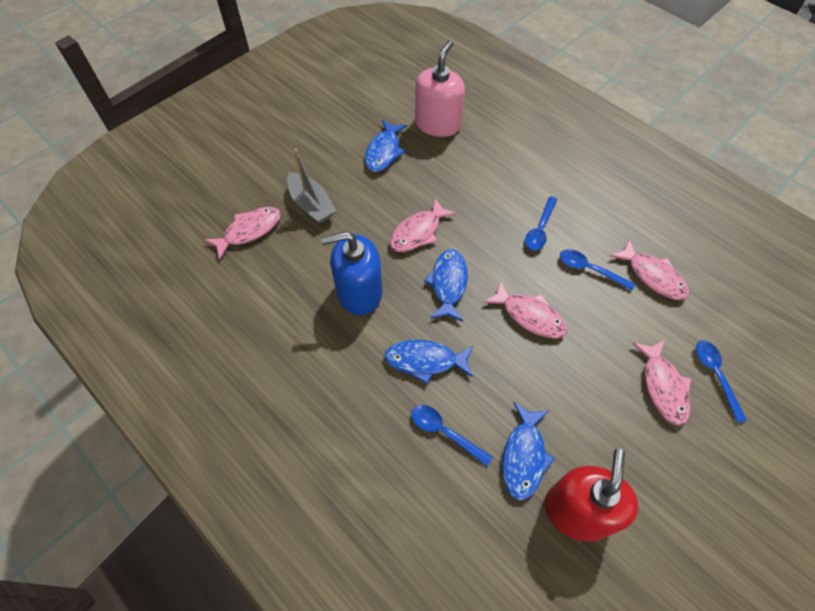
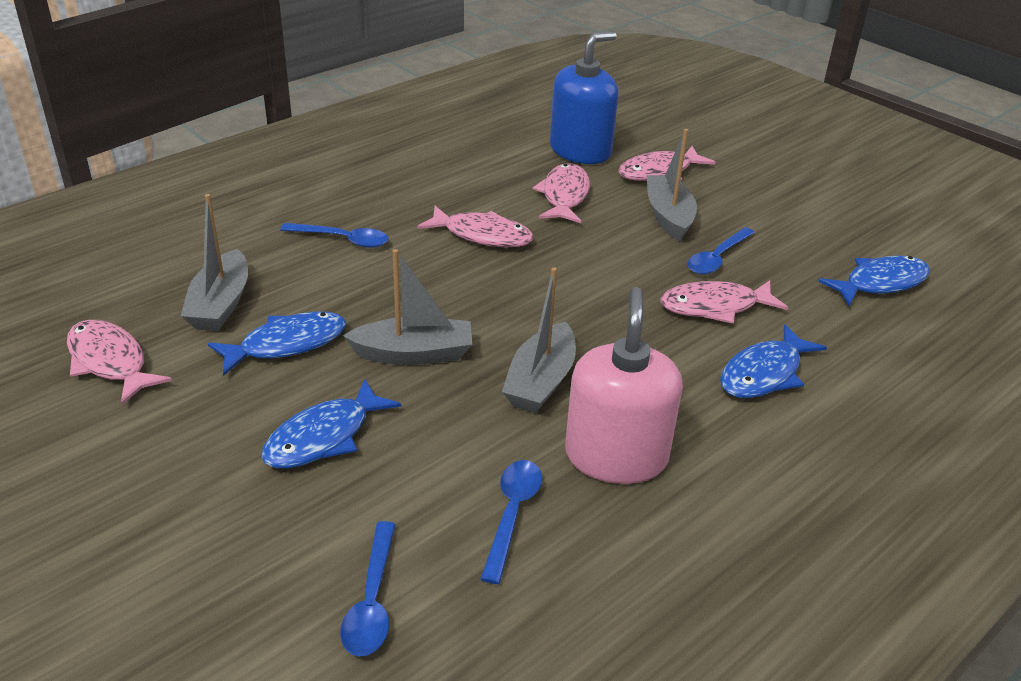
grey boat: 1 -> 4
red soap dispenser: 1 -> 0

